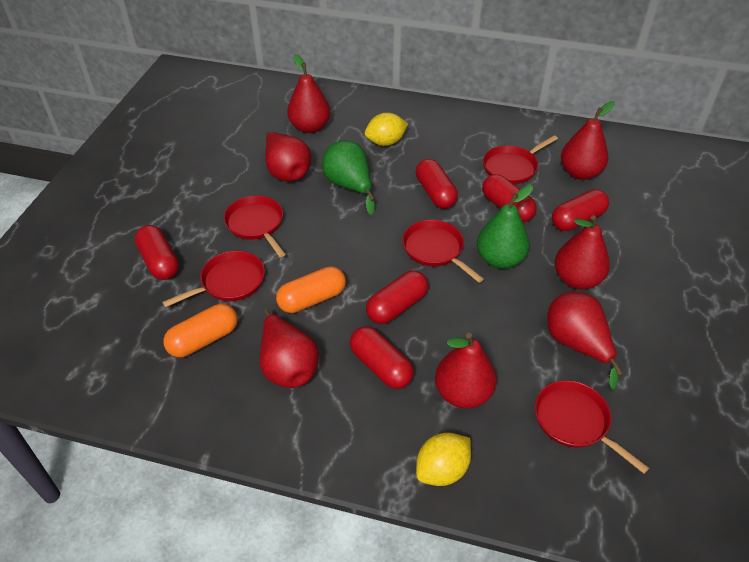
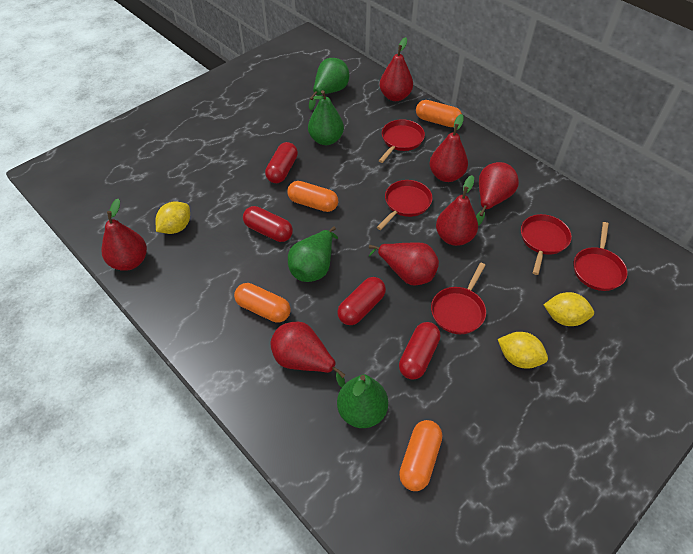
green pear: 2 -> 4
orange capsule: 2 -> 4
red capsule: 6 -> 4
yellow lemon: 2 -> 3

